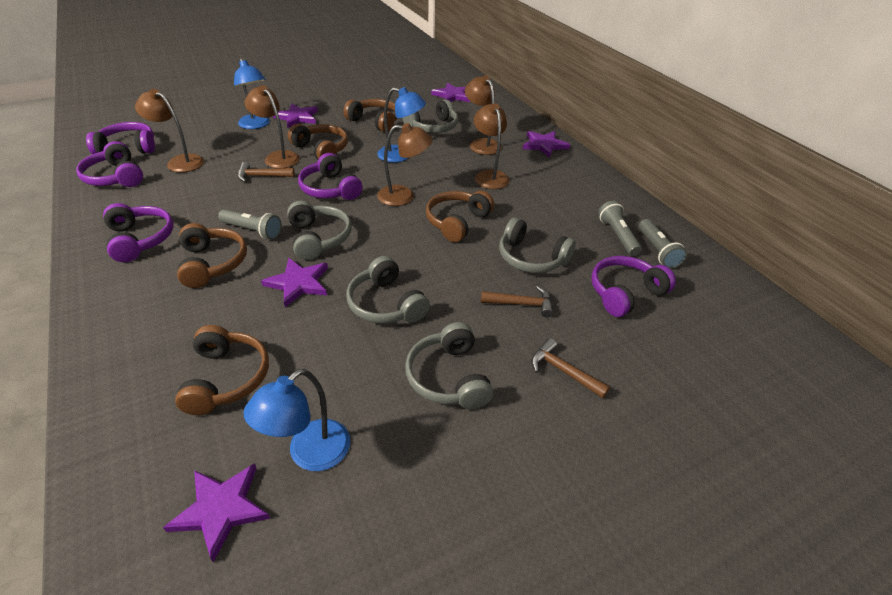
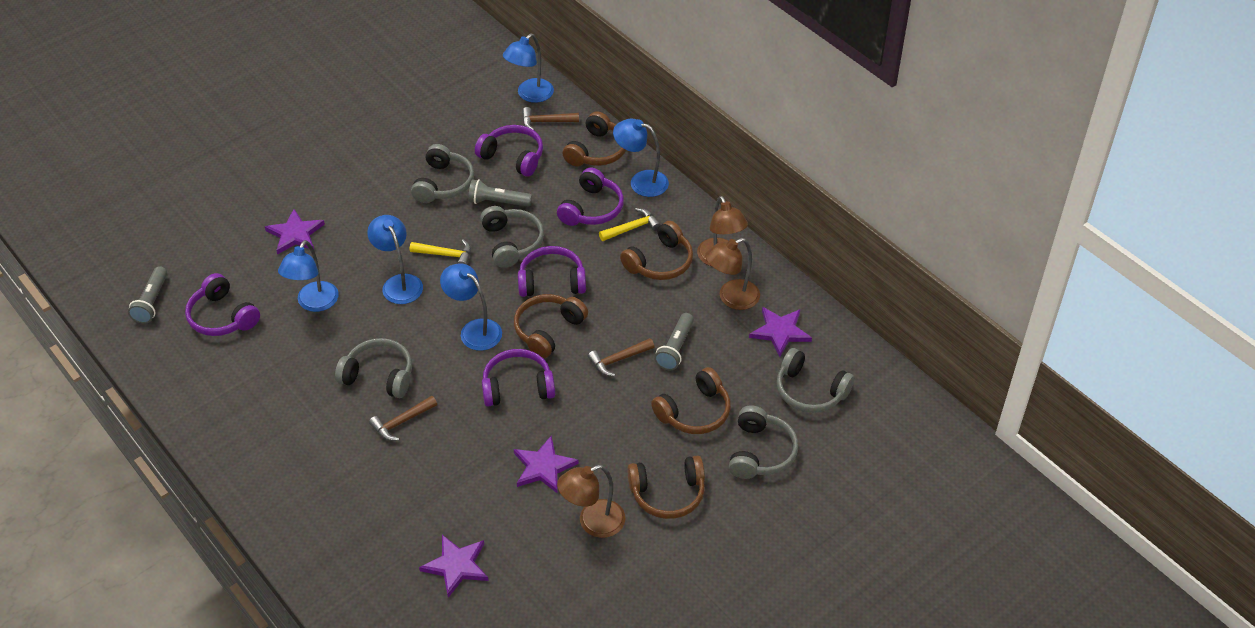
blue lamp: 3 -> 5
brown lamp: 5 -> 3
purple star: 5 -> 4
yellow hammer: 0 -> 2

